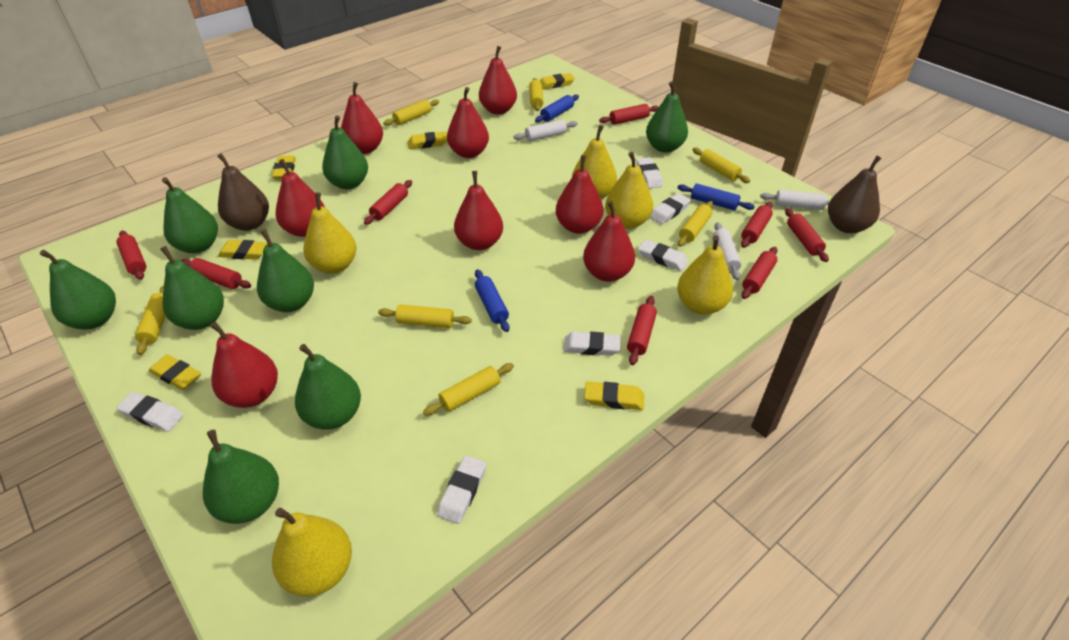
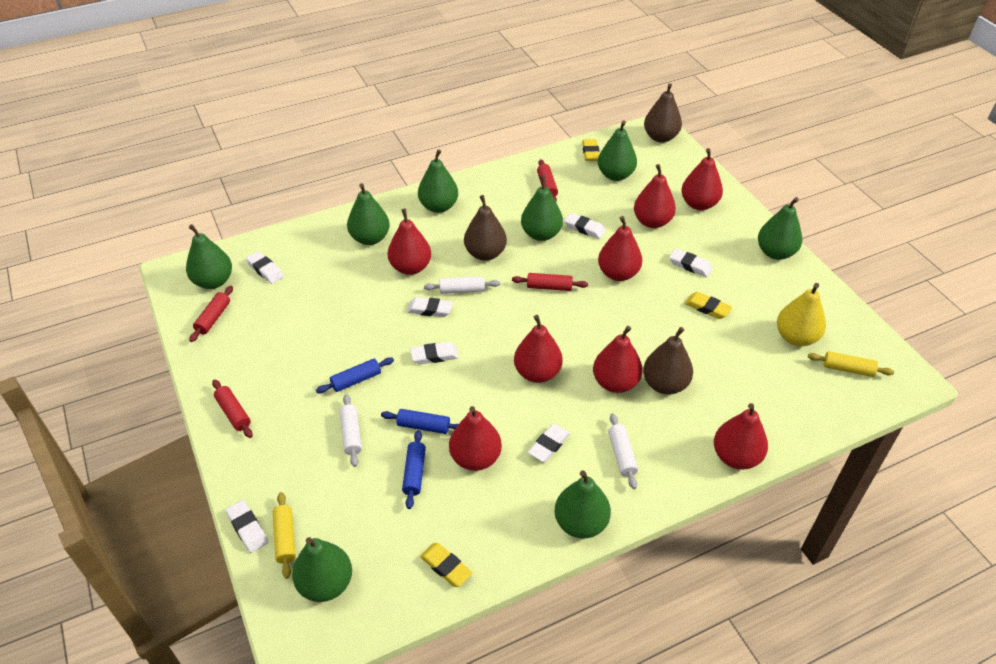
brown pear: 2 -> 3
red rolling pin: 8 -> 4
white eraser: 6 -> 7
yellow eraser: 6 -> 3
yellow pear: 5 -> 1
yellow rolling pin: 7 -> 2

